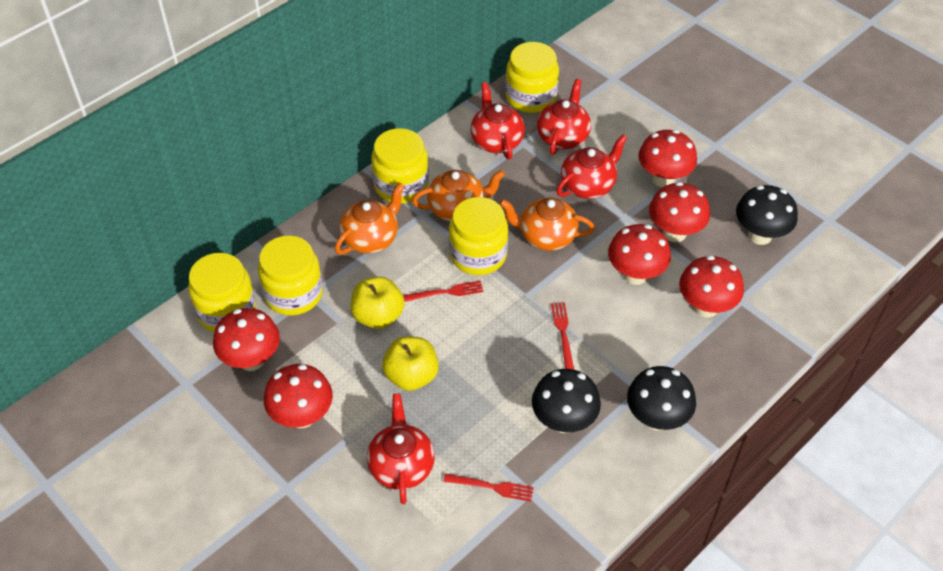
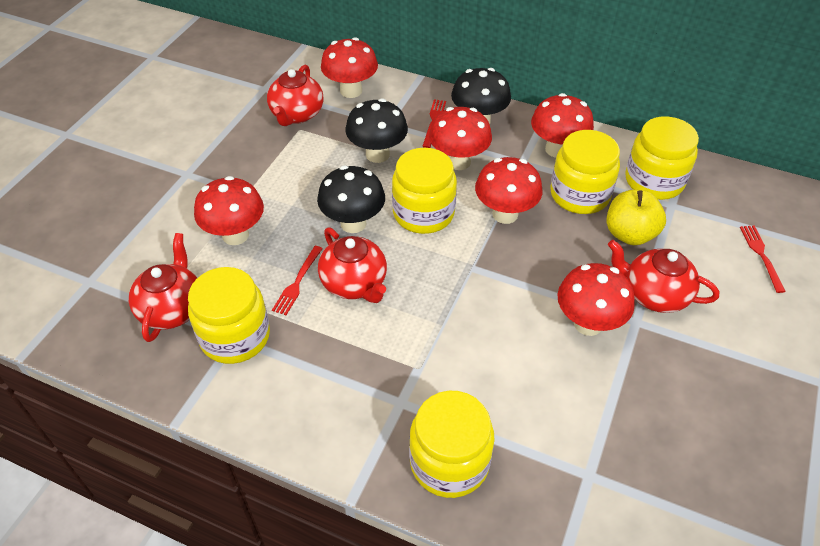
orange teapot: 3 -> 0
yellow apple: 2 -> 1

